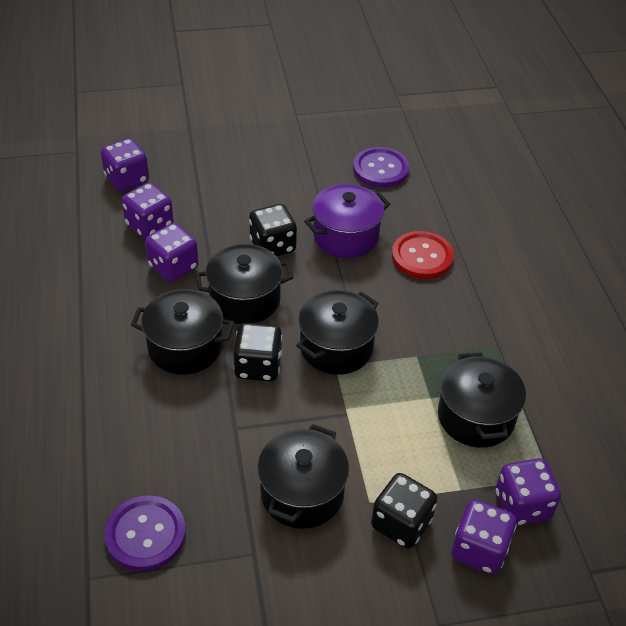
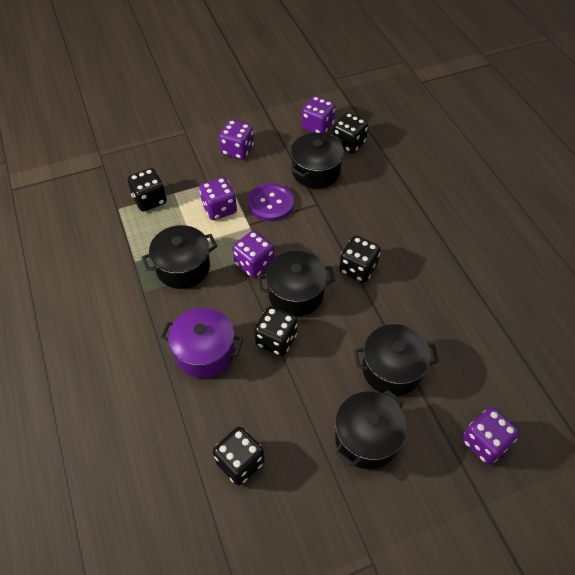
black dice: 3 -> 5
purple button: 2 -> 1
red button: 1 -> 0

